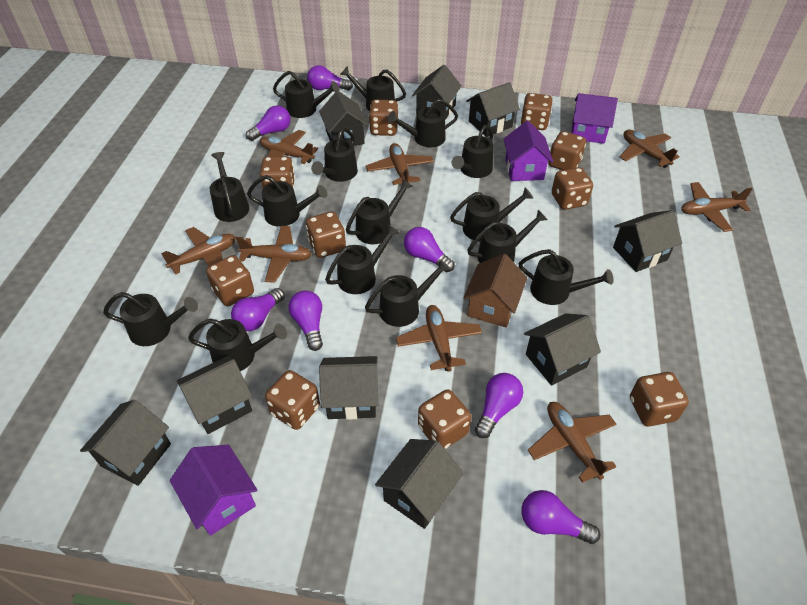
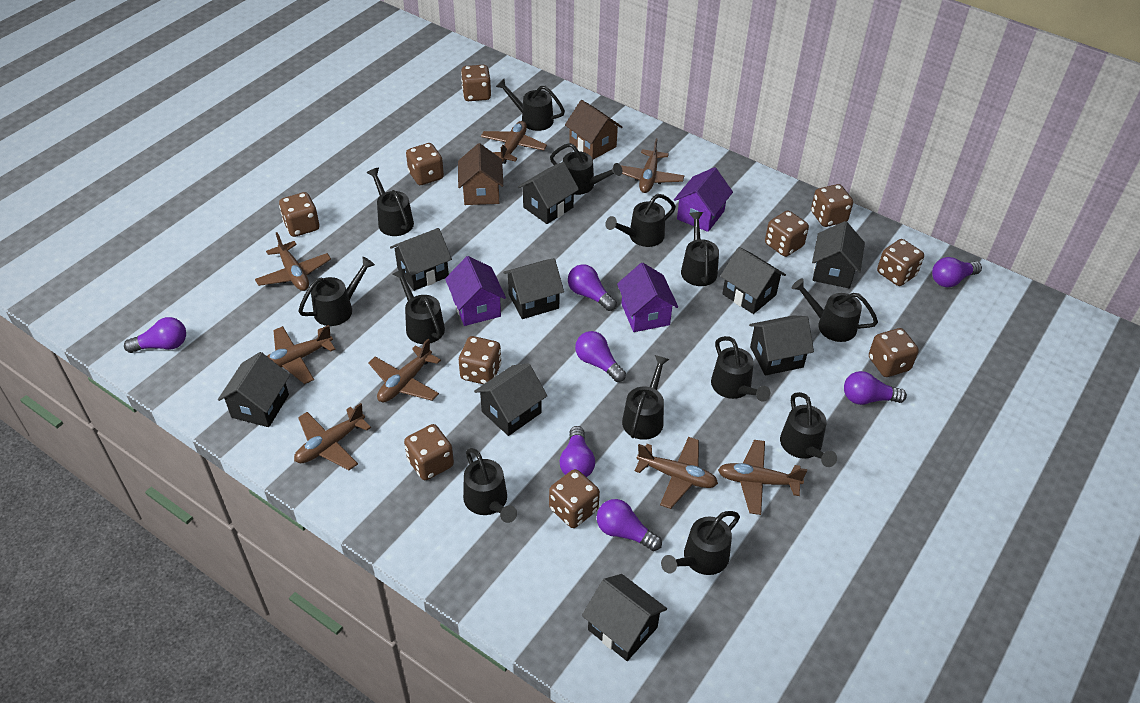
black watering can: 15 -> 13
brown house: 1 -> 2

